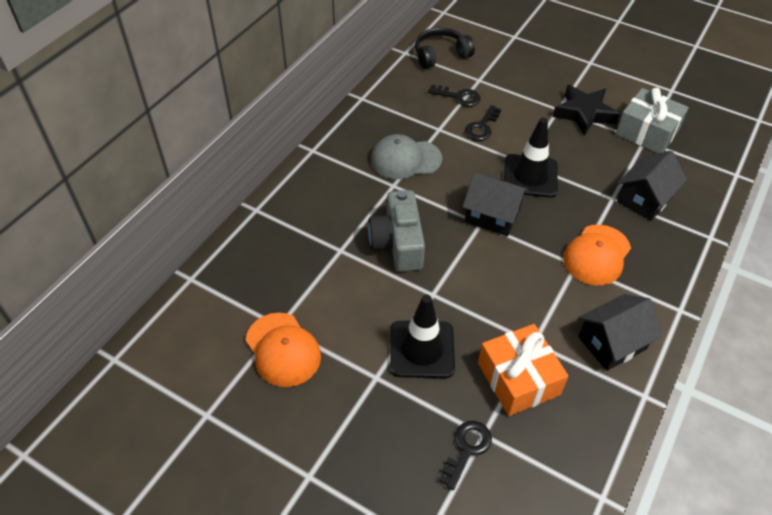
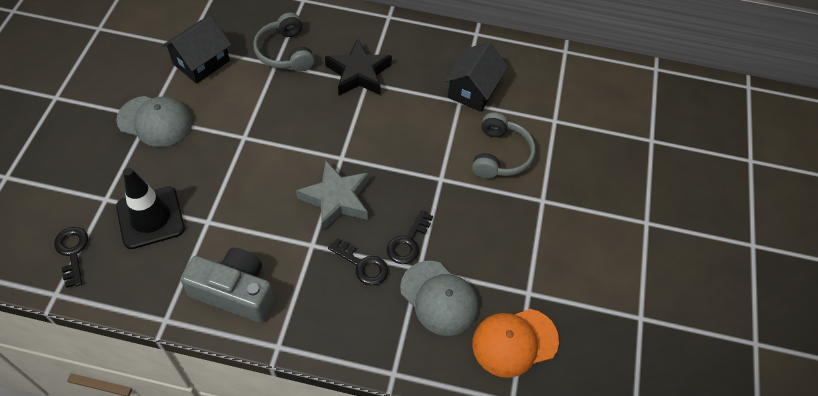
black headphones: 1 -> 0
black house: 3 -> 2
black traffic cone: 2 -> 1
grey cap: 1 -> 2
grey gift: 1 -> 0
grey headphones: 0 -> 2
grey star: 0 -> 1
orange cap: 2 -> 1
orange gift: 1 -> 0

